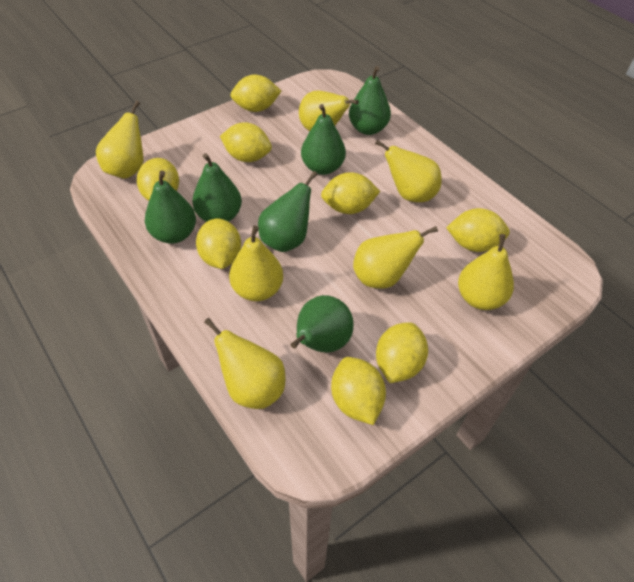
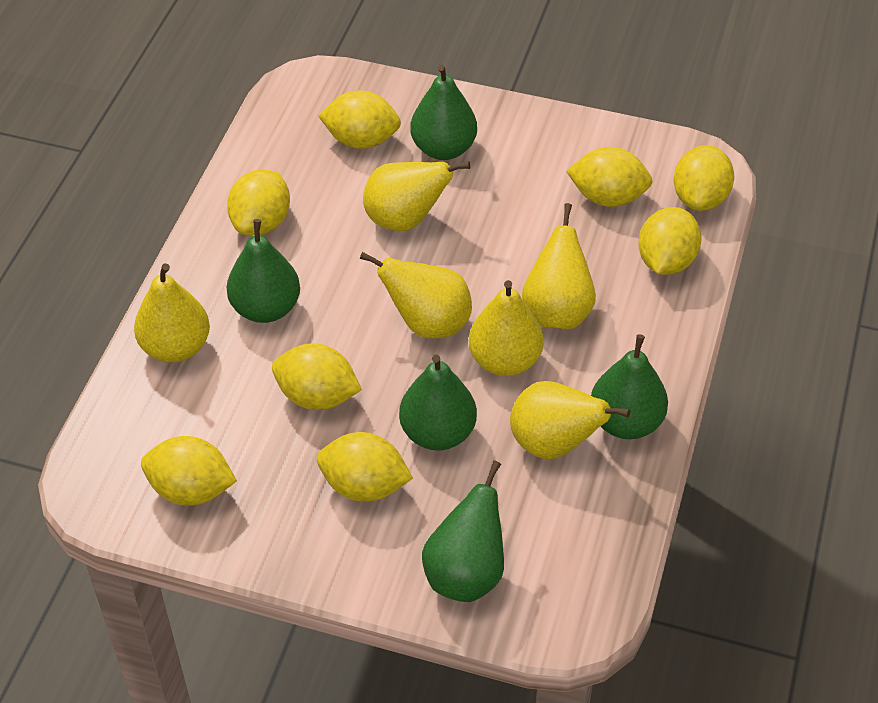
green pear: 6 -> 5
yellow pear: 7 -> 6

